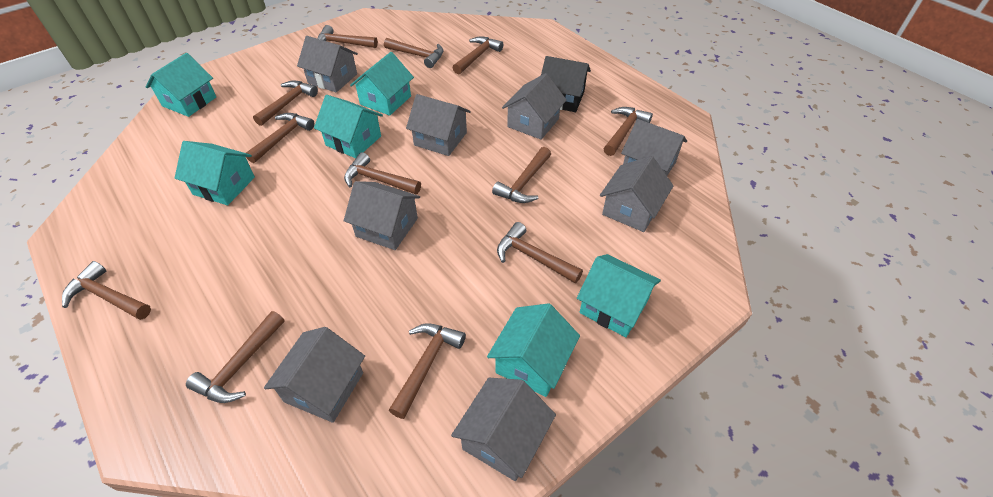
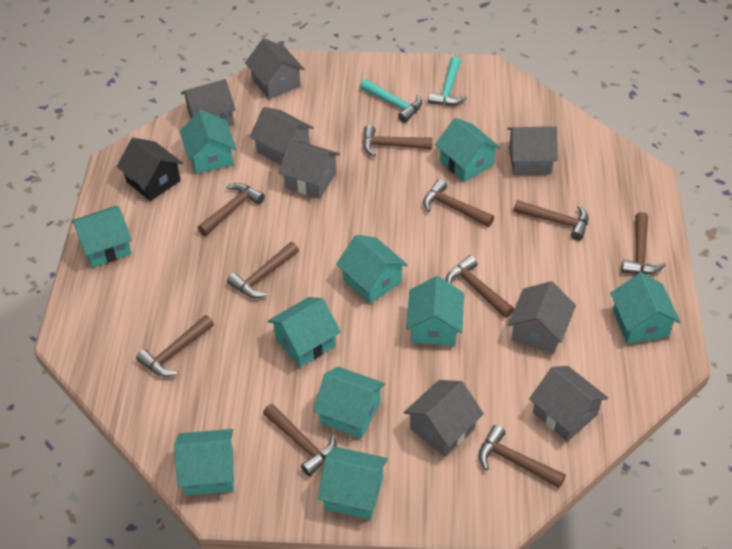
brown hammer: 12 -> 10
turquoise hammer: 0 -> 2
turquoise house: 6 -> 10

